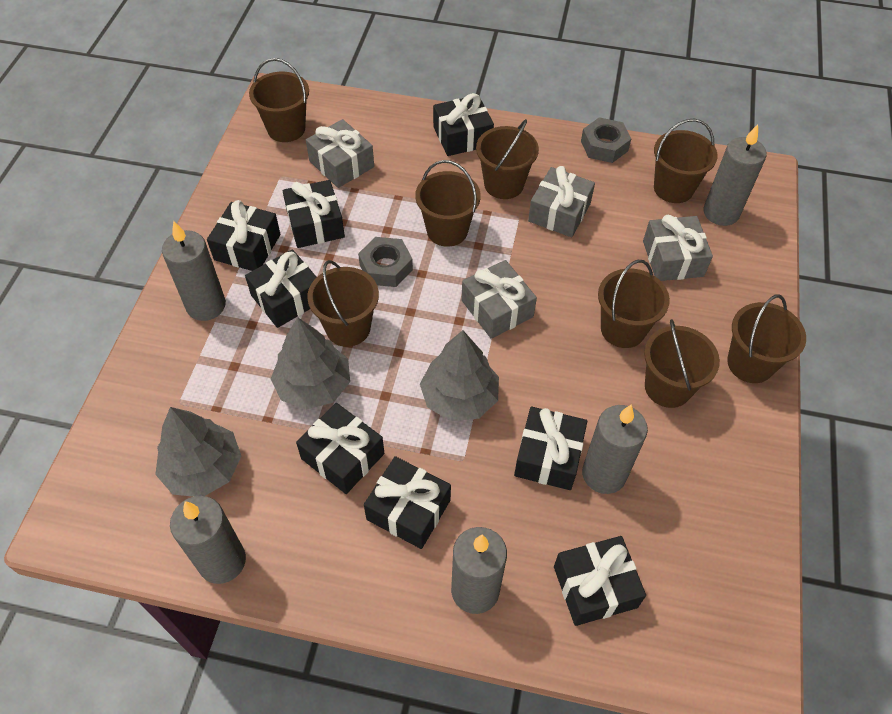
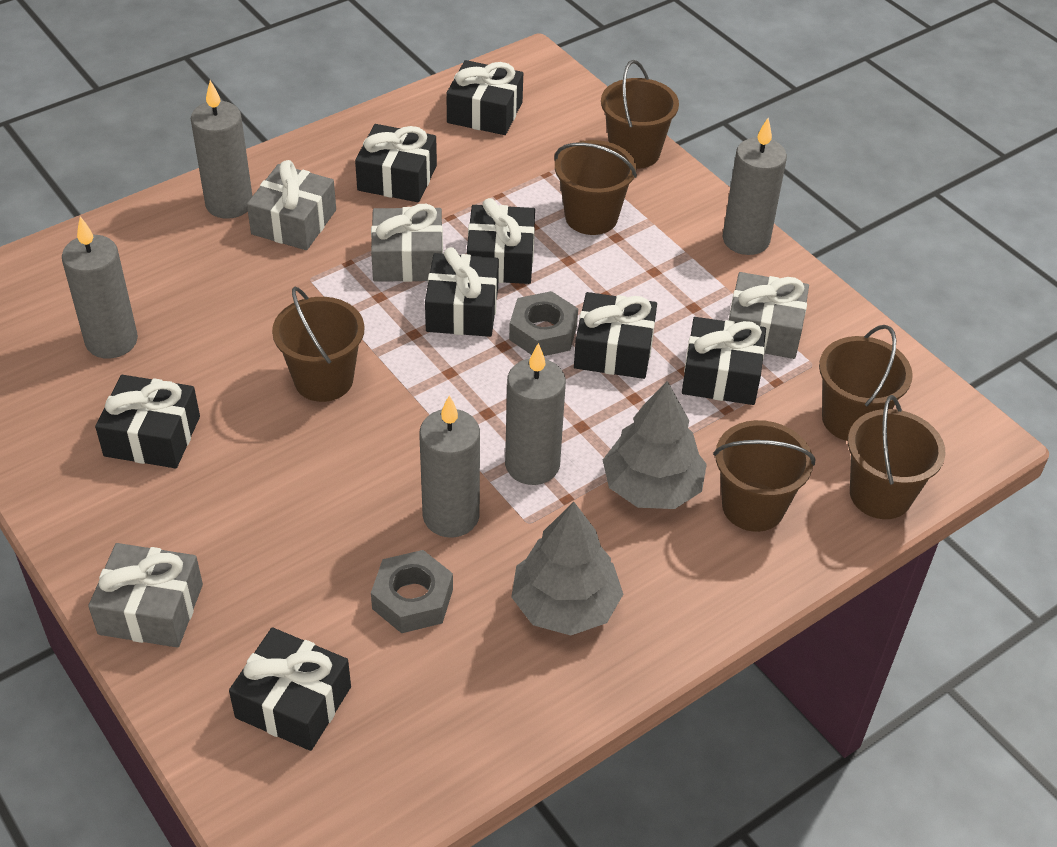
brown bucket: 8 -> 6
grey tree: 3 -> 2

